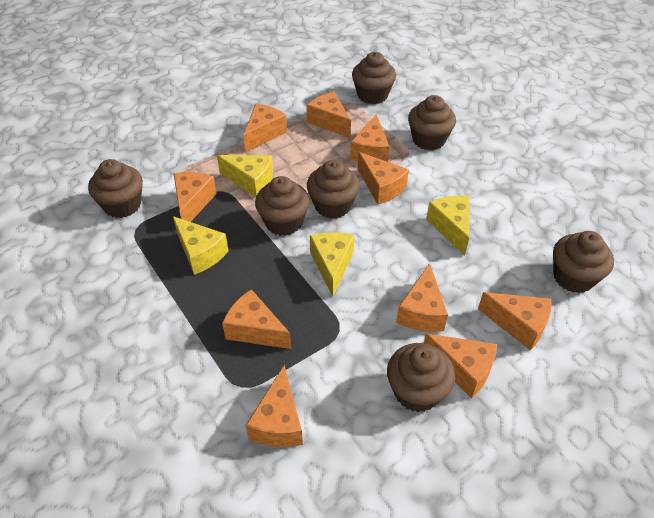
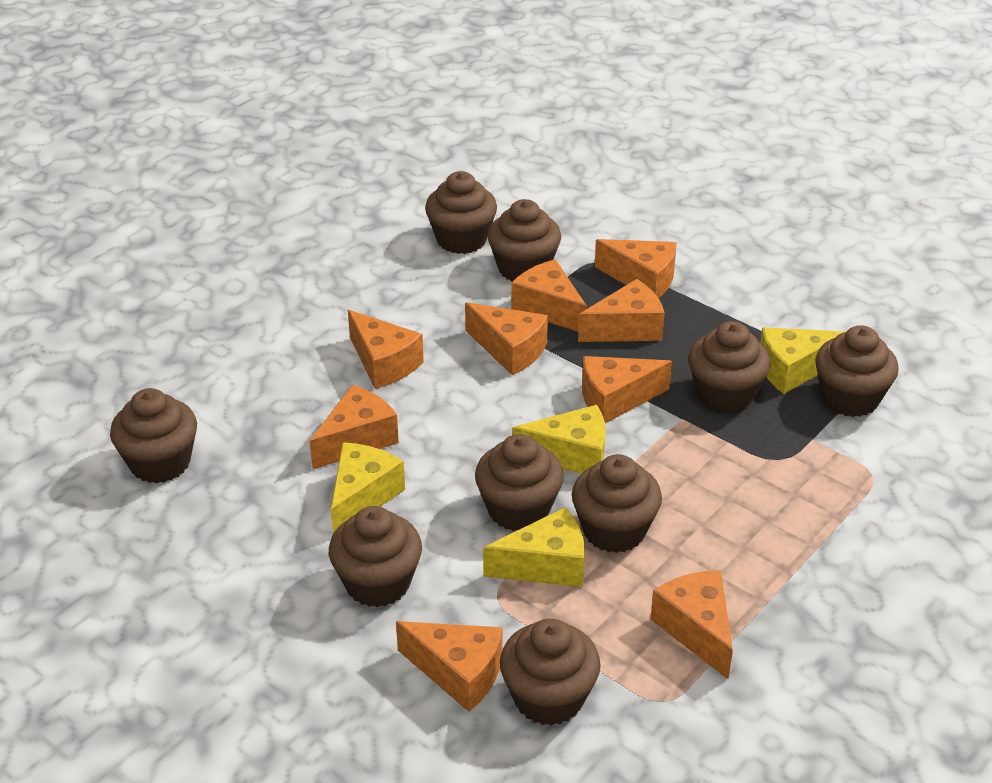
brown cupcake: 7 -> 9
orange cheese: 10 -> 9

